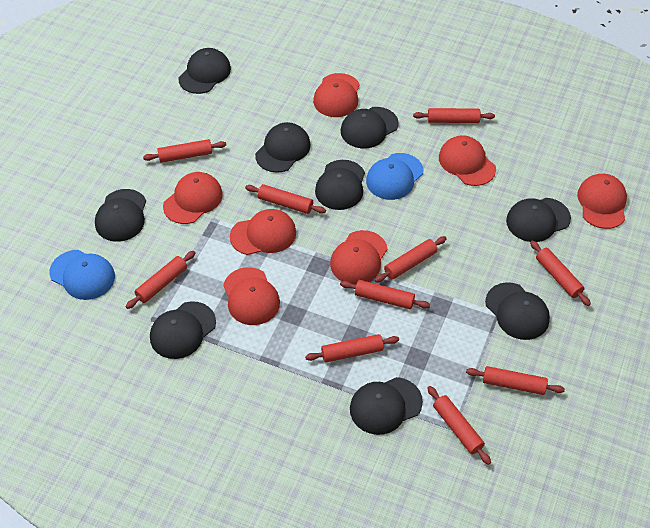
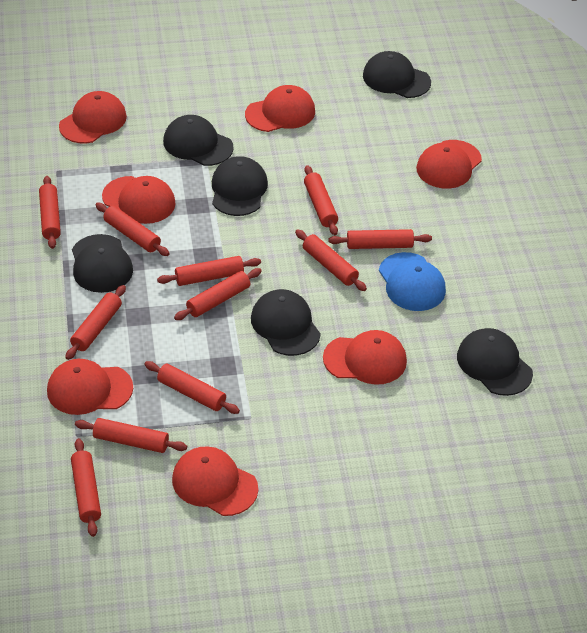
black cap: 9 -> 6
blue cap: 2 -> 1
red rolling pin: 10 -> 11

